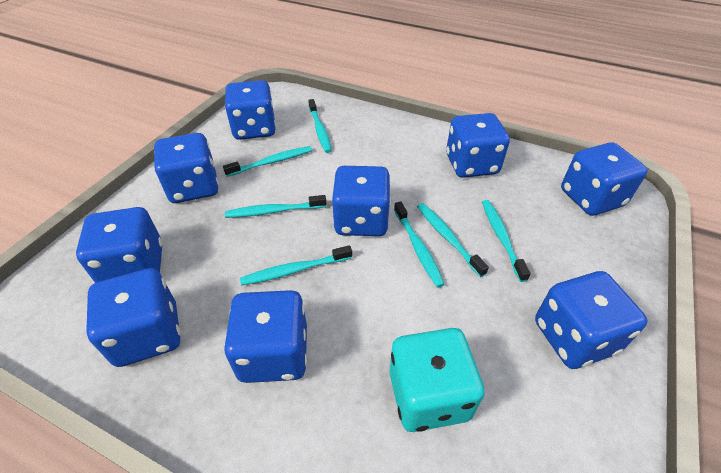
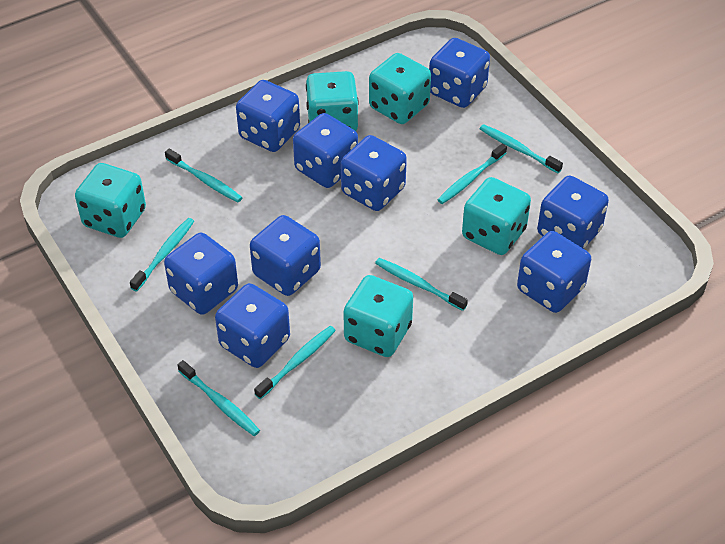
turquoise dice: 1 -> 5

